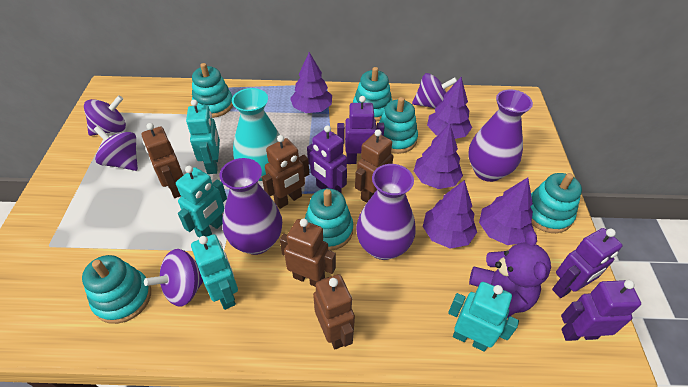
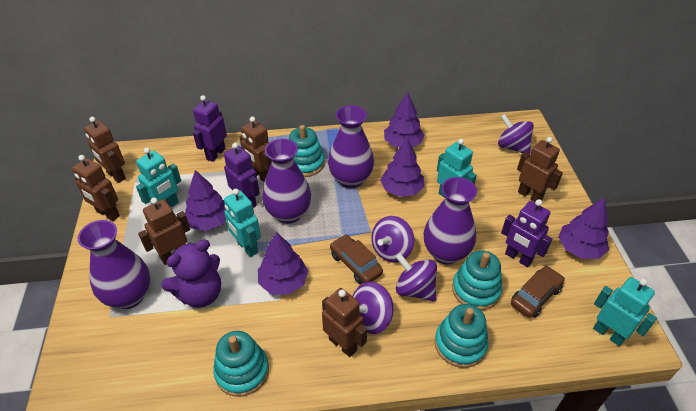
brown car: 0 -> 2
brown robot: 5 -> 6
purple robot: 4 -> 3
purple vase: 3 -> 4
turquoise stacking toy: 6 -> 4
turquoise vase: 1 -> 0

